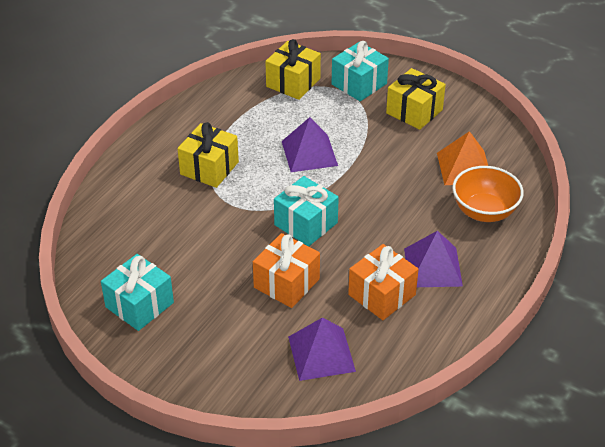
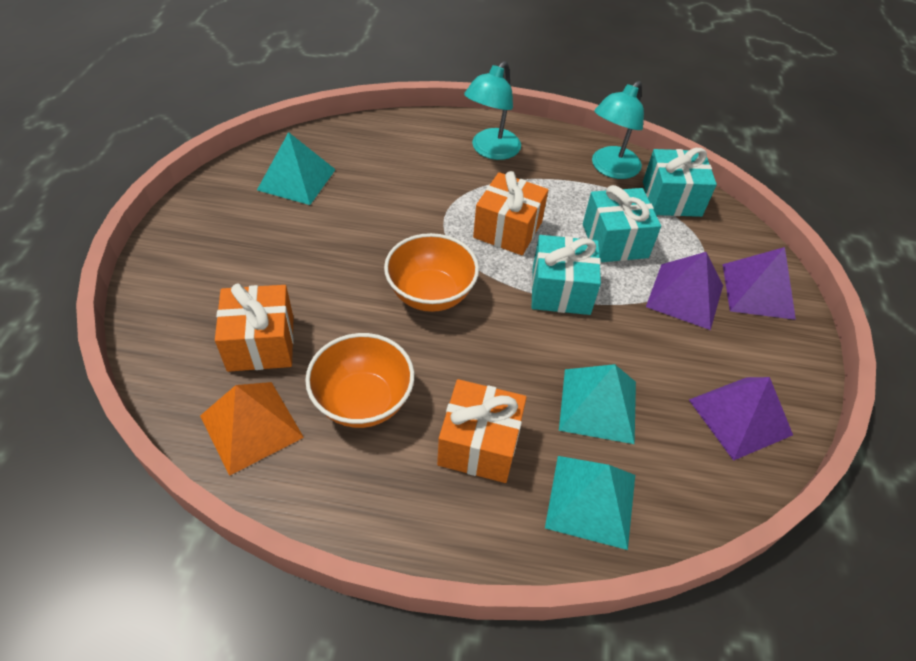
orange bowl: 1 -> 2
orange gift: 2 -> 3
turquoise lamp: 0 -> 2
turquoise pyramid: 0 -> 3
yellow gift: 3 -> 0

